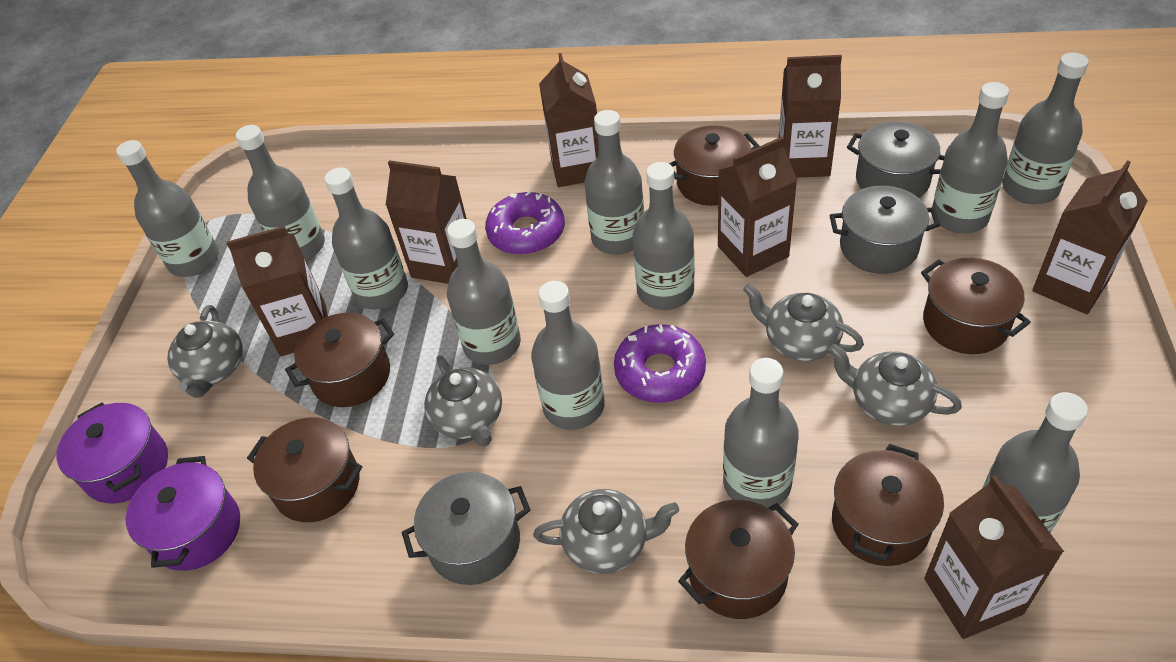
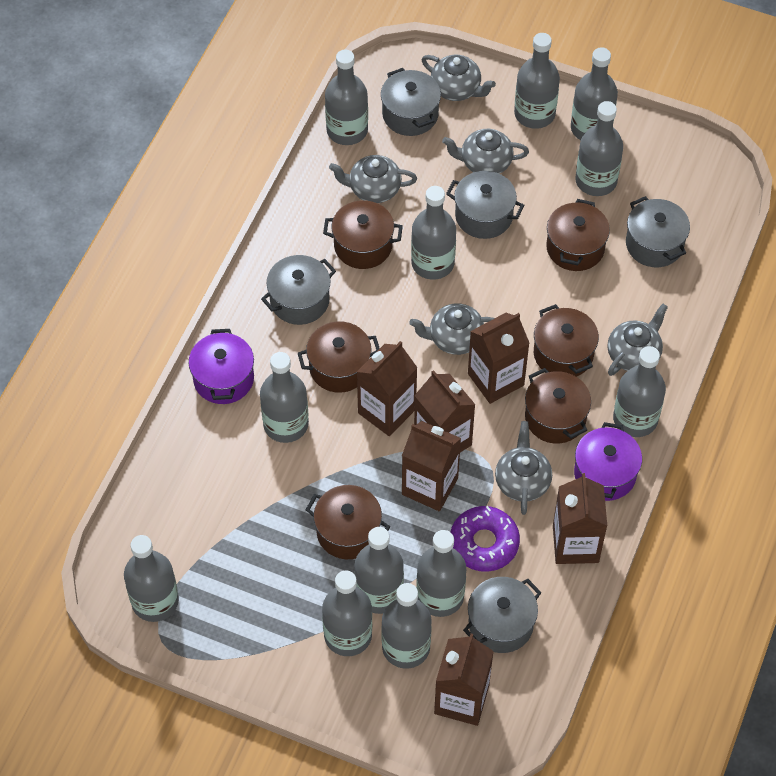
brown carton: 7 -> 6
grey bottle: 11 -> 12
grey pot: 3 -> 5
grey teapot: 5 -> 6
purple donut: 2 -> 1

